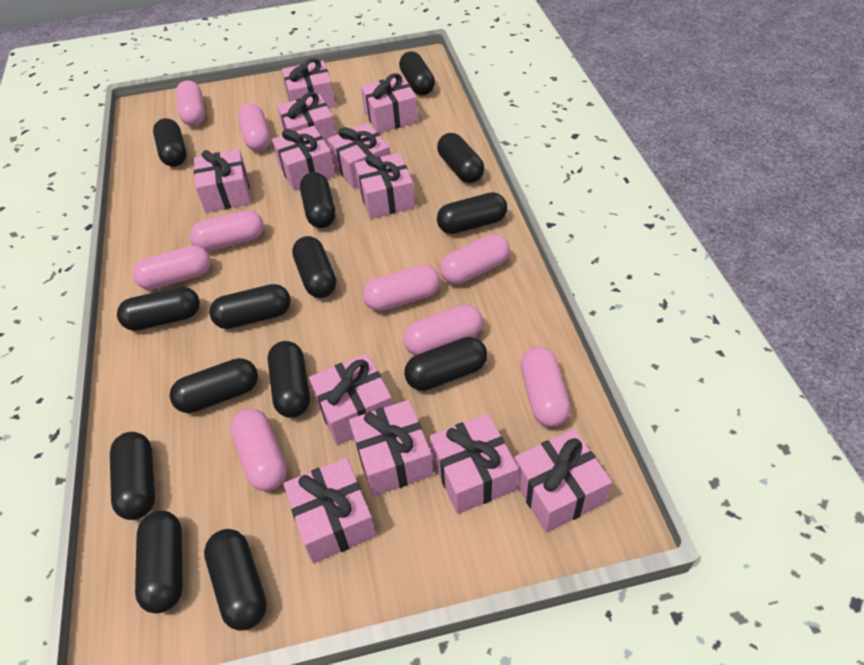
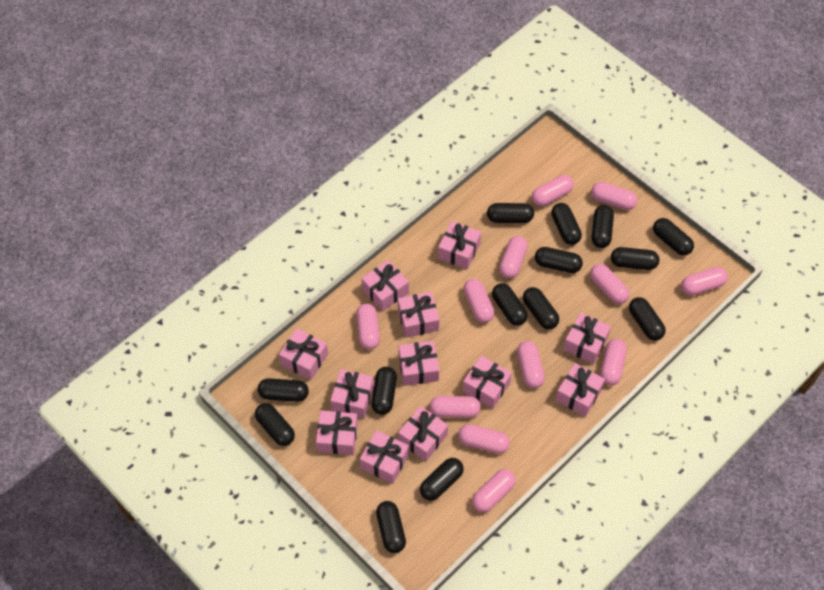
pink capsule: 9 -> 12

